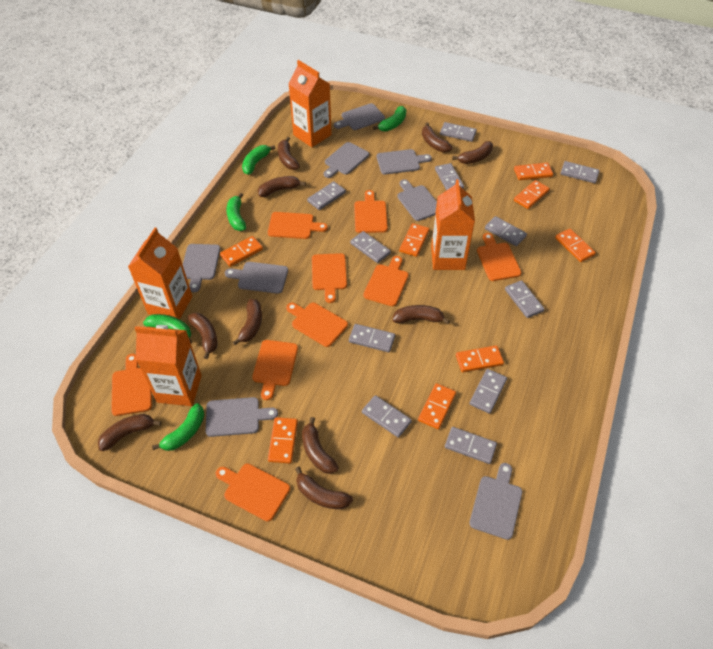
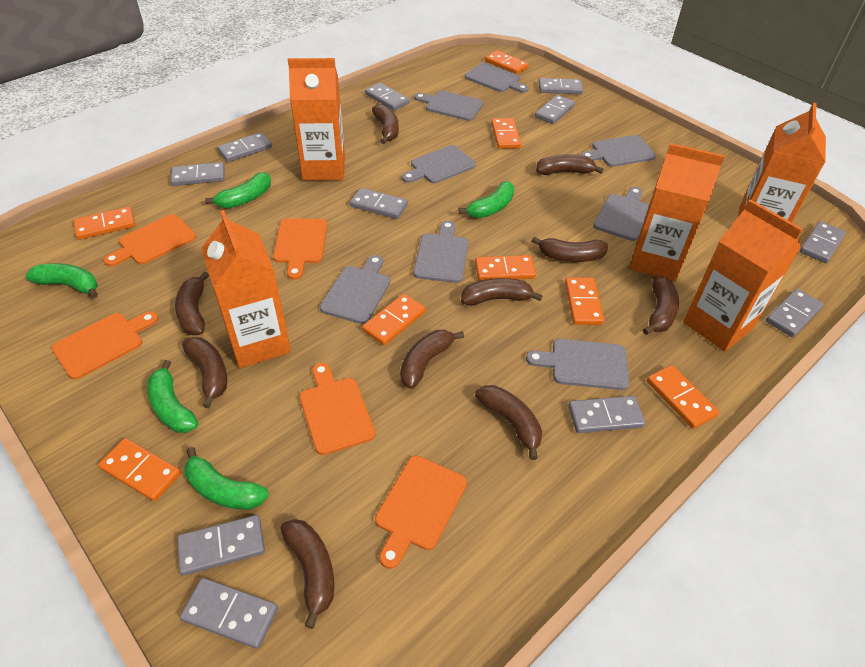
orange carton: 4 -> 5
orange cutting board: 9 -> 5

